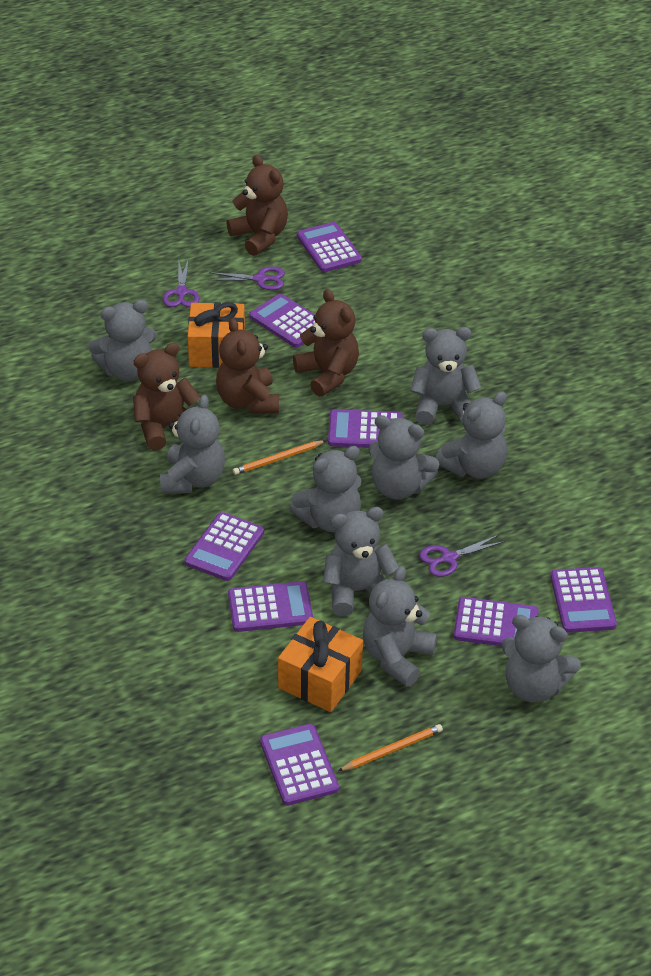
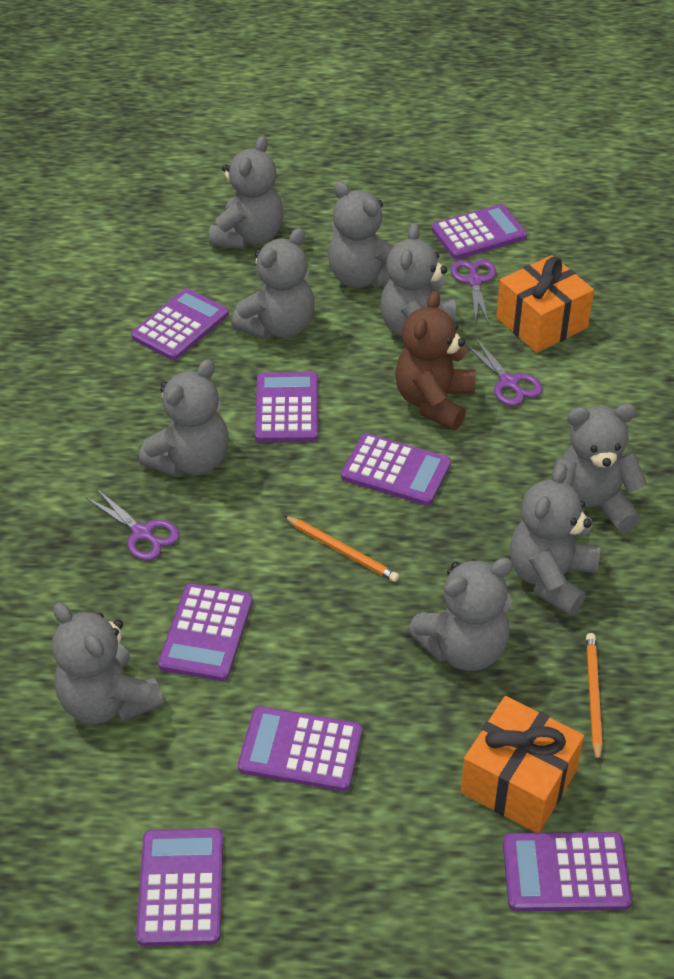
brown teddy bear: 4 -> 1

